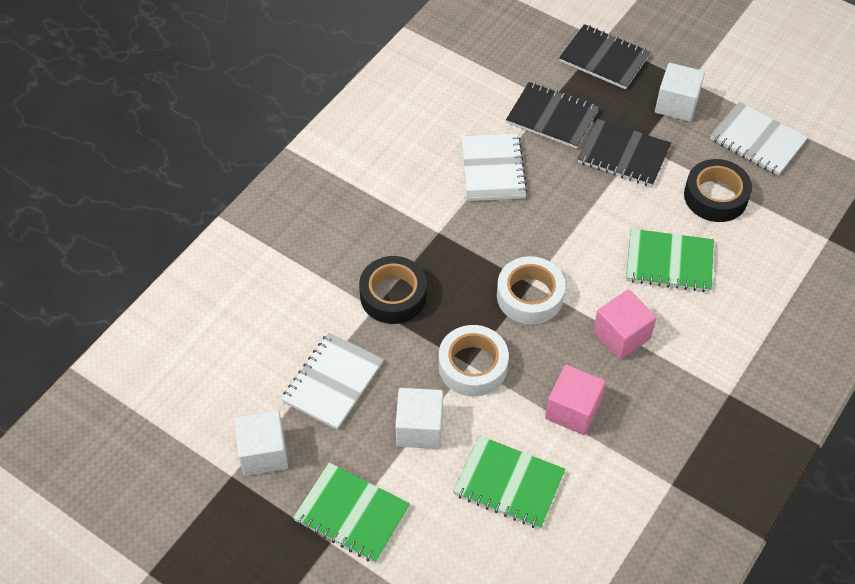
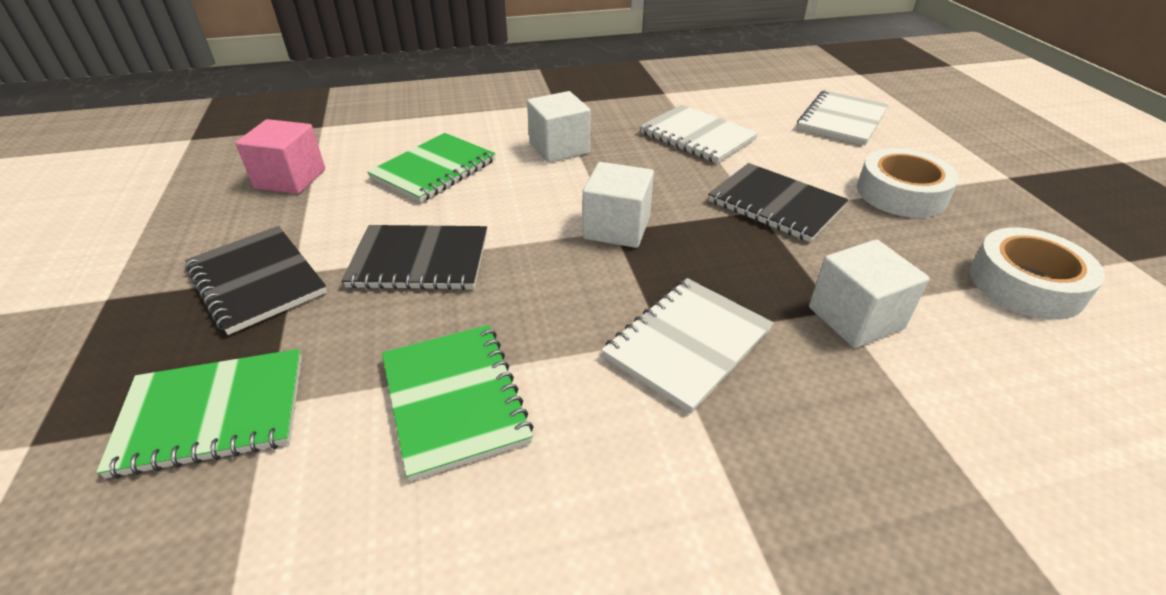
black tape: 2 -> 0
pink cube: 2 -> 1

